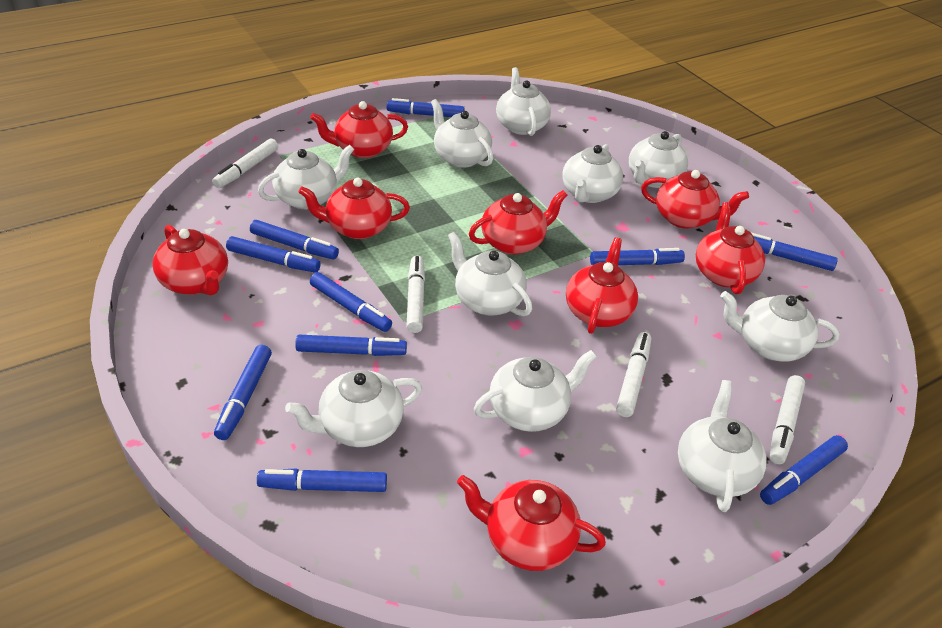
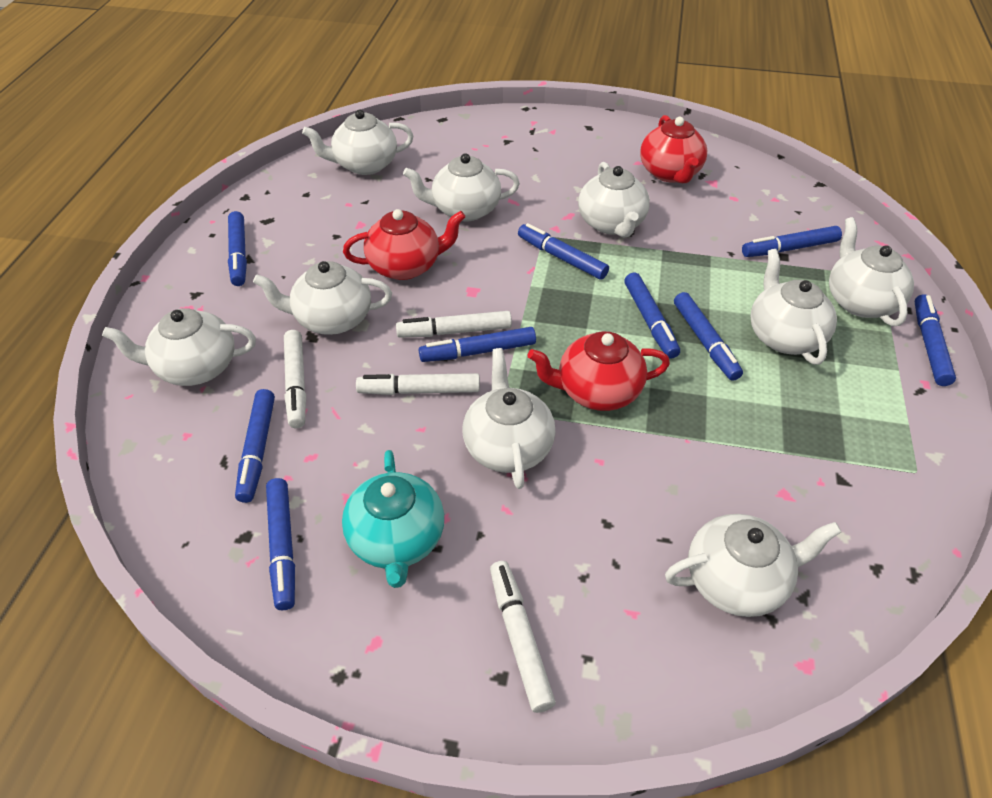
blue marker: 10 -> 9
red teapot: 8 -> 3
turquoise teapot: 0 -> 1
white teapot: 10 -> 9

